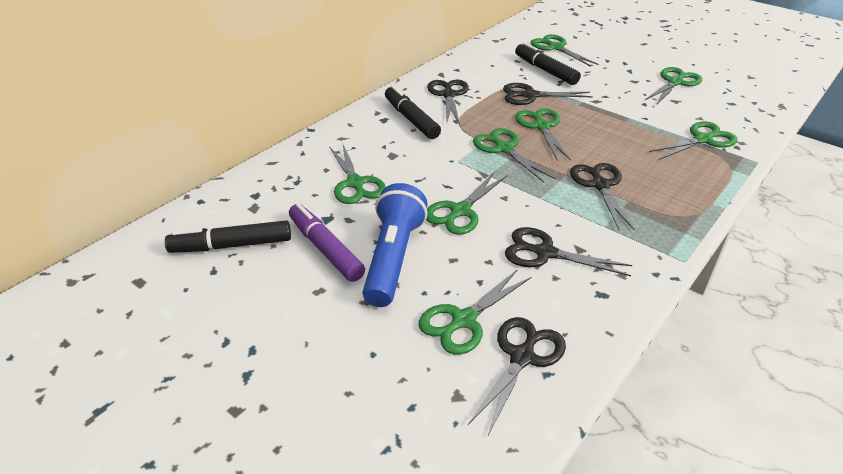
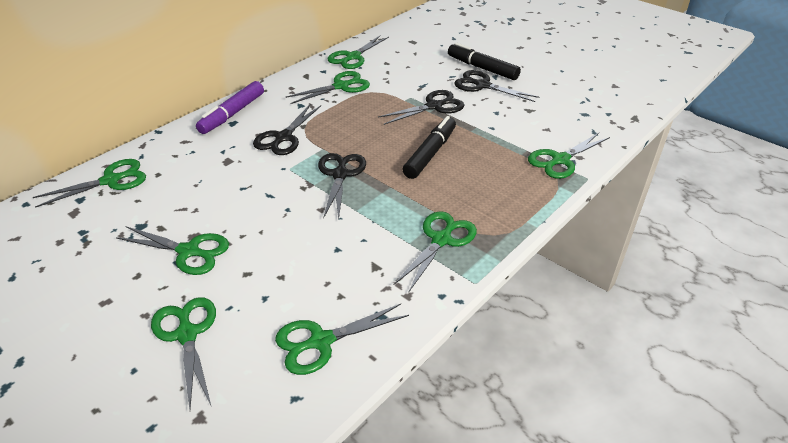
black marker: 3 -> 2
black scissors: 5 -> 4
blue flashlight: 1 -> 0

